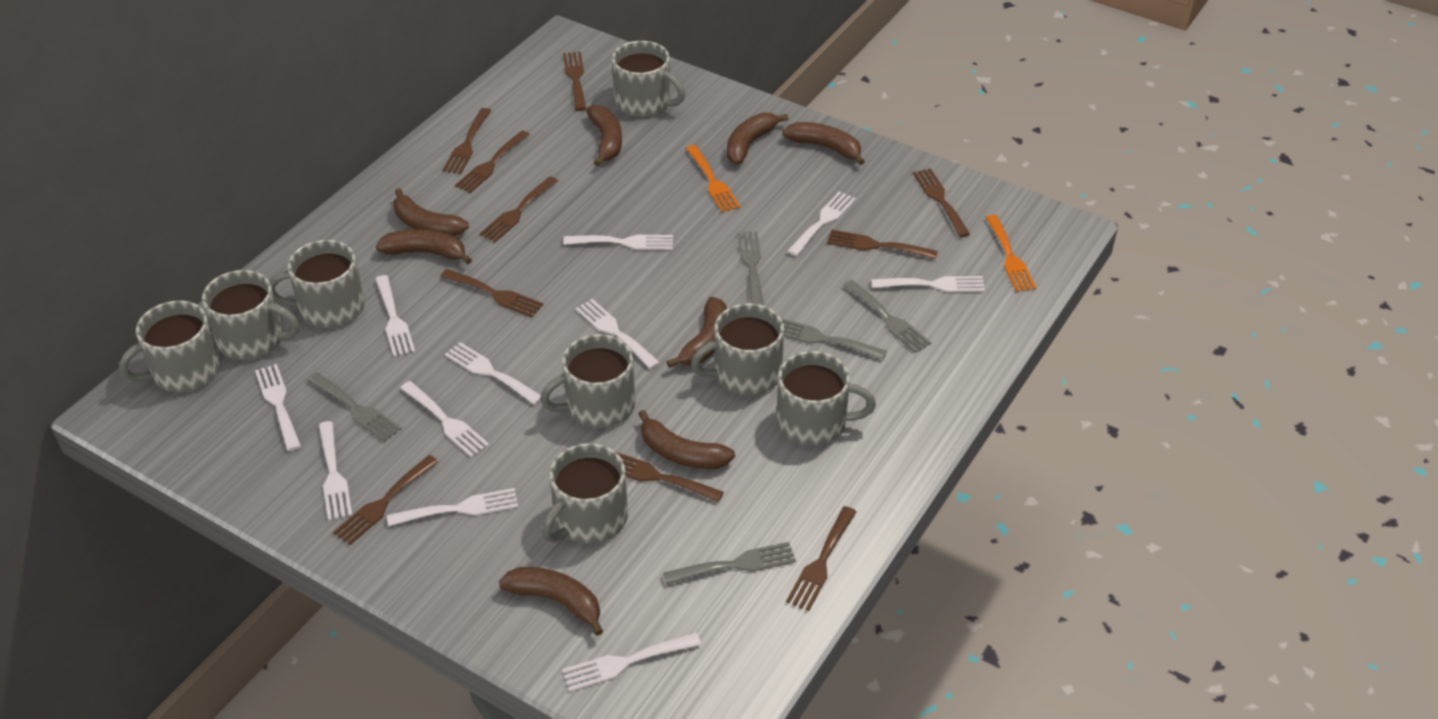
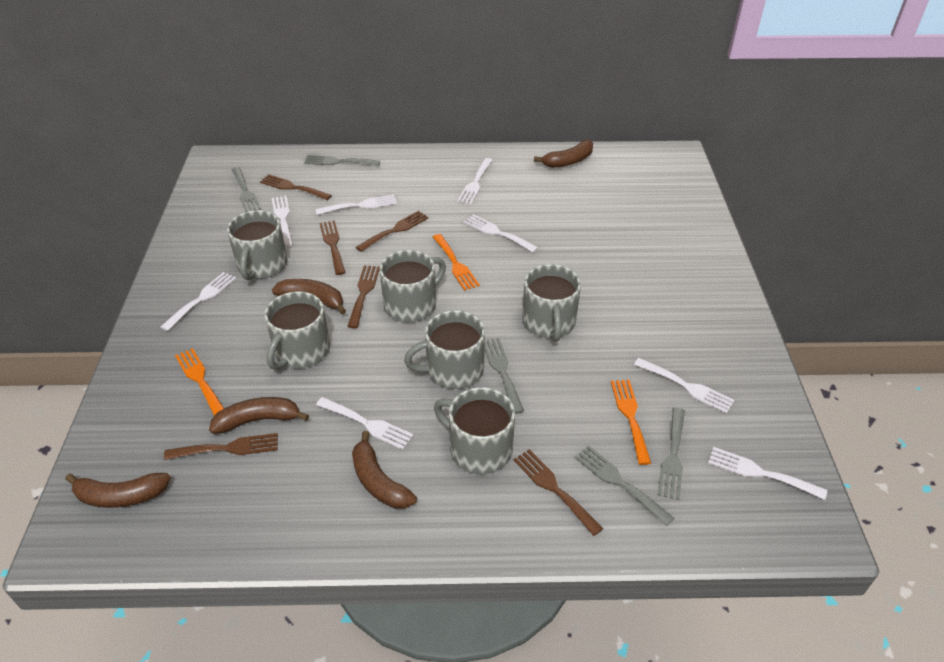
brown banana: 8 -> 5
brown fork: 10 -> 6
grey mug: 8 -> 6
orange fork: 2 -> 3
white fork: 11 -> 8

